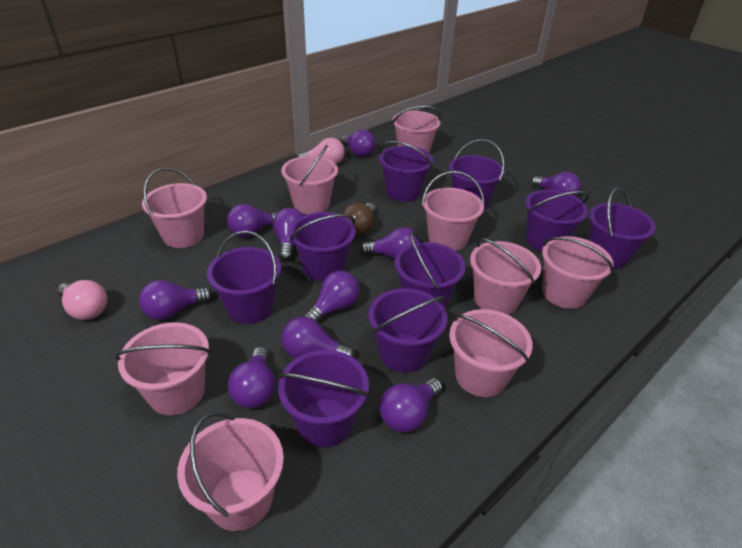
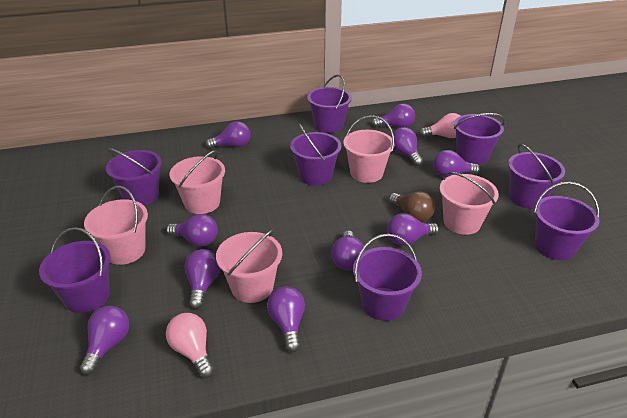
pink bucket: 9 -> 5
purple bucket: 9 -> 8

